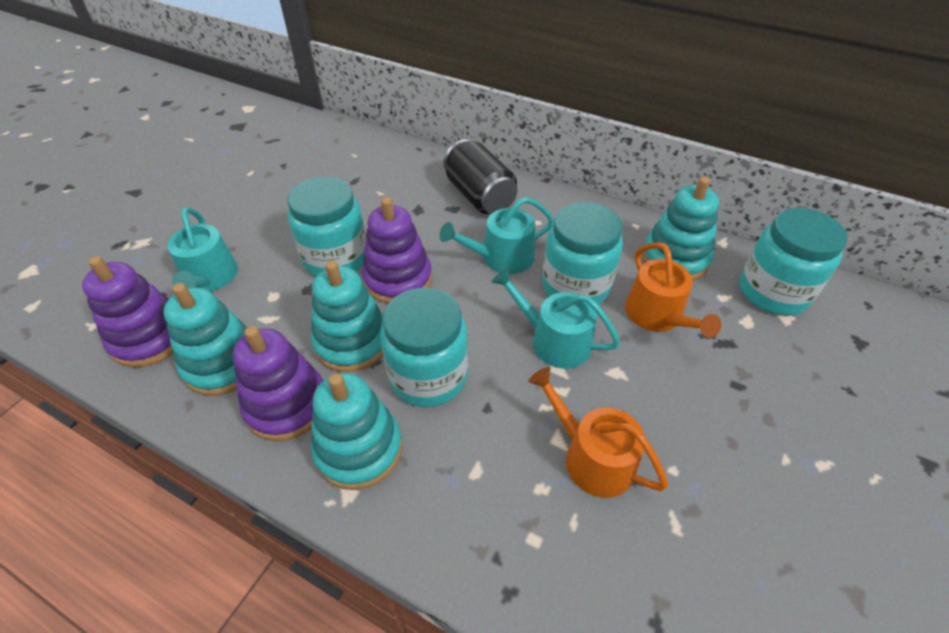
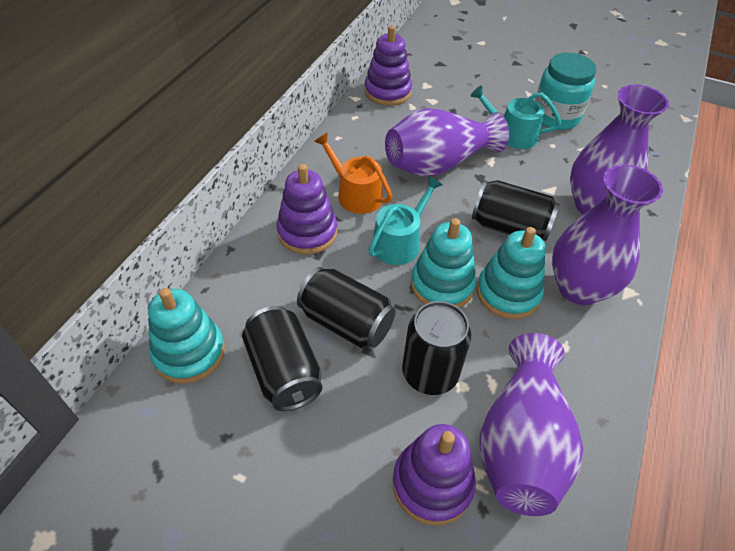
black can: 1 -> 4
orange watering can: 2 -> 1
purple vase: 0 -> 4
turquoise jar: 4 -> 1
turquoise stacking toy: 4 -> 3
turquoise watering can: 3 -> 2

